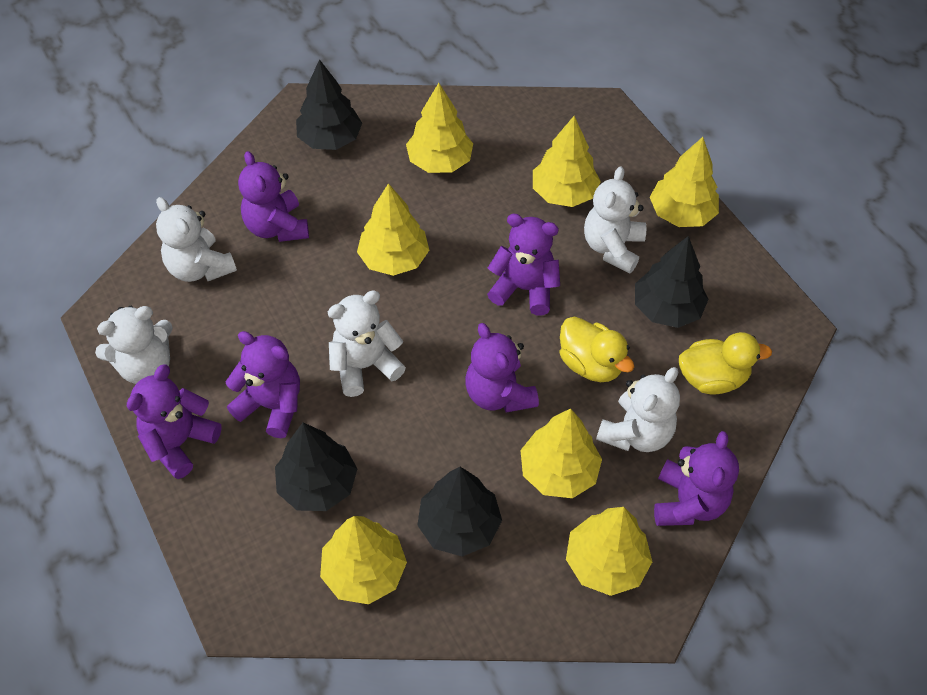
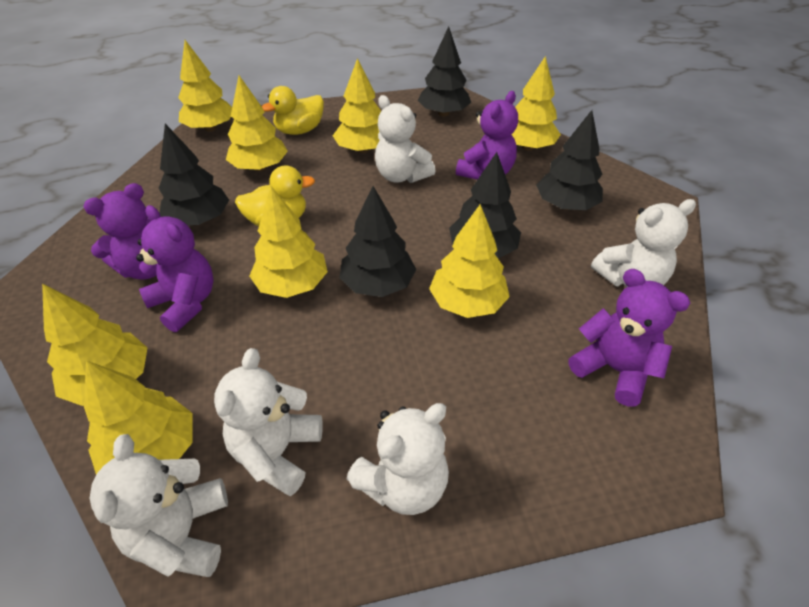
black tree: 4 -> 5
purple teddy bear: 6 -> 4
yellow tree: 7 -> 8

